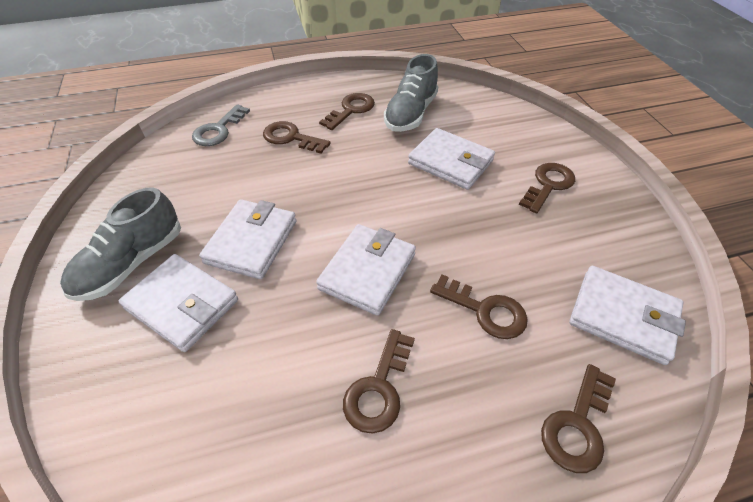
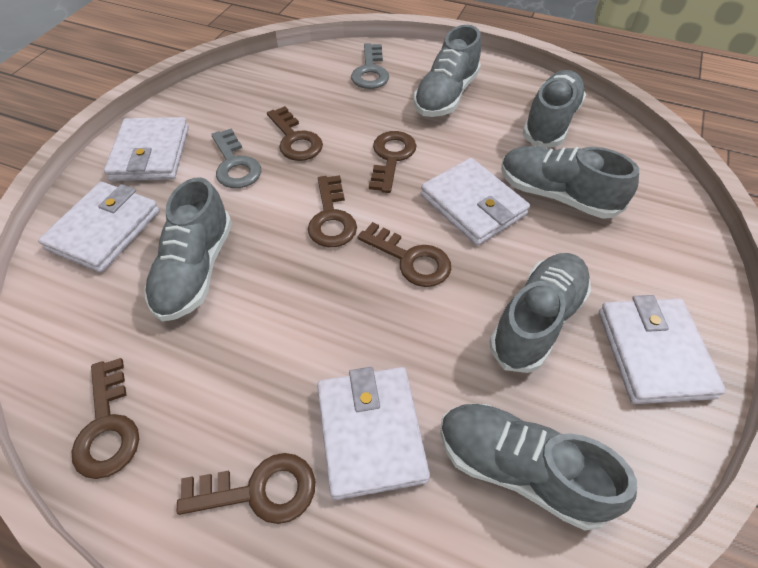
grey key: 1 -> 2
grey shoe: 2 -> 6

